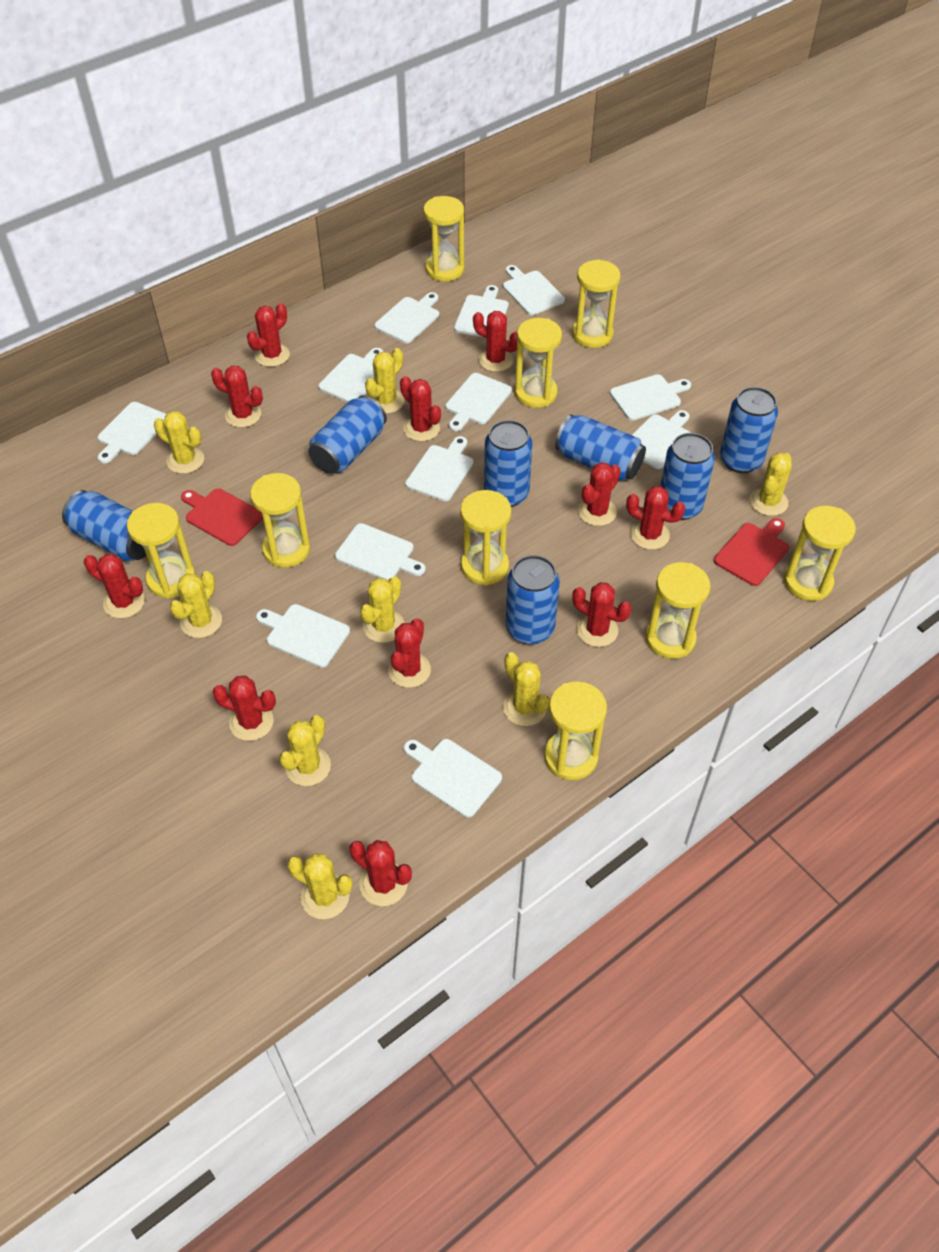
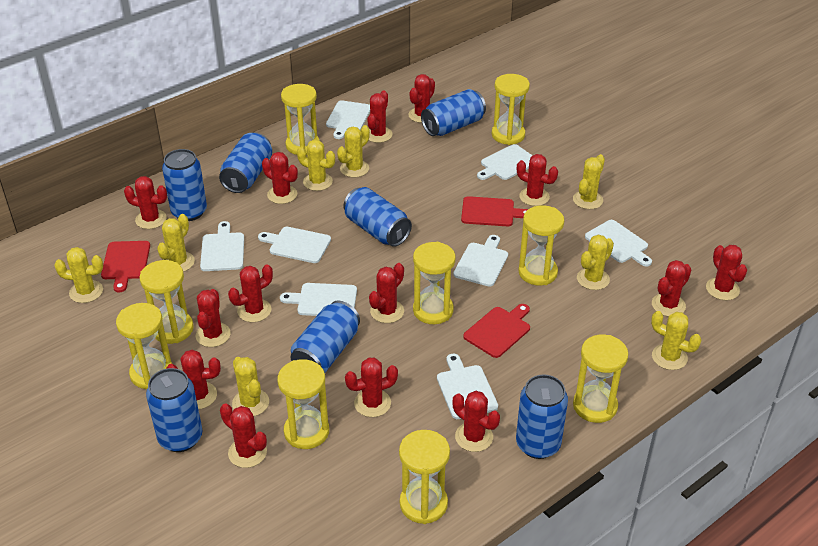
red cactus: 11 -> 14
red cutting board: 2 -> 3
white cutting board: 12 -> 8

